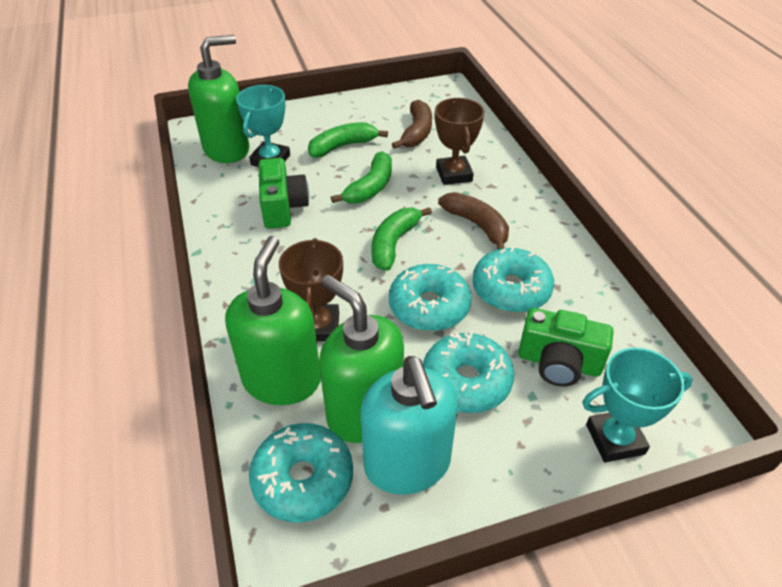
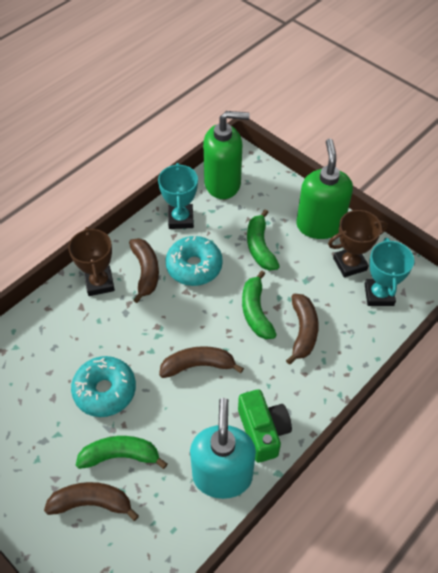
brown banana: 2 -> 4
green camera: 2 -> 1
green soap dispenser: 3 -> 2
turquoise donut: 4 -> 2

